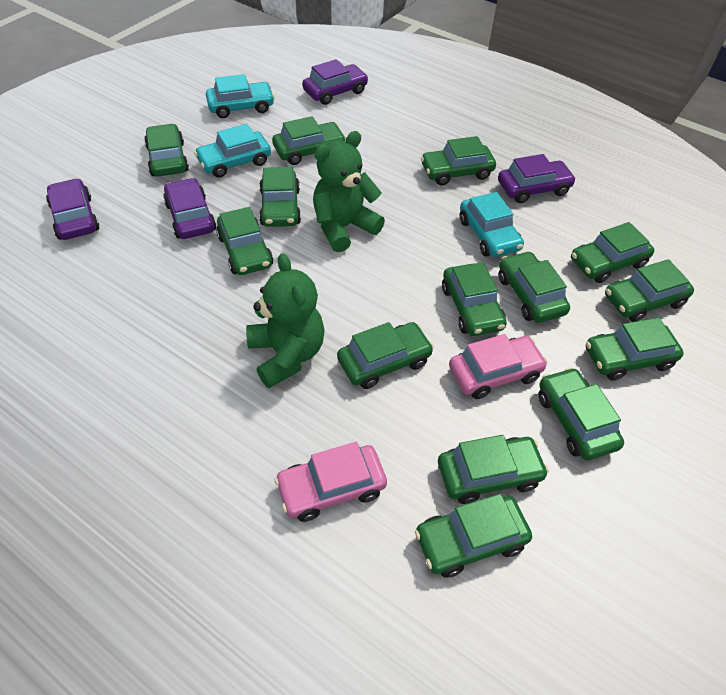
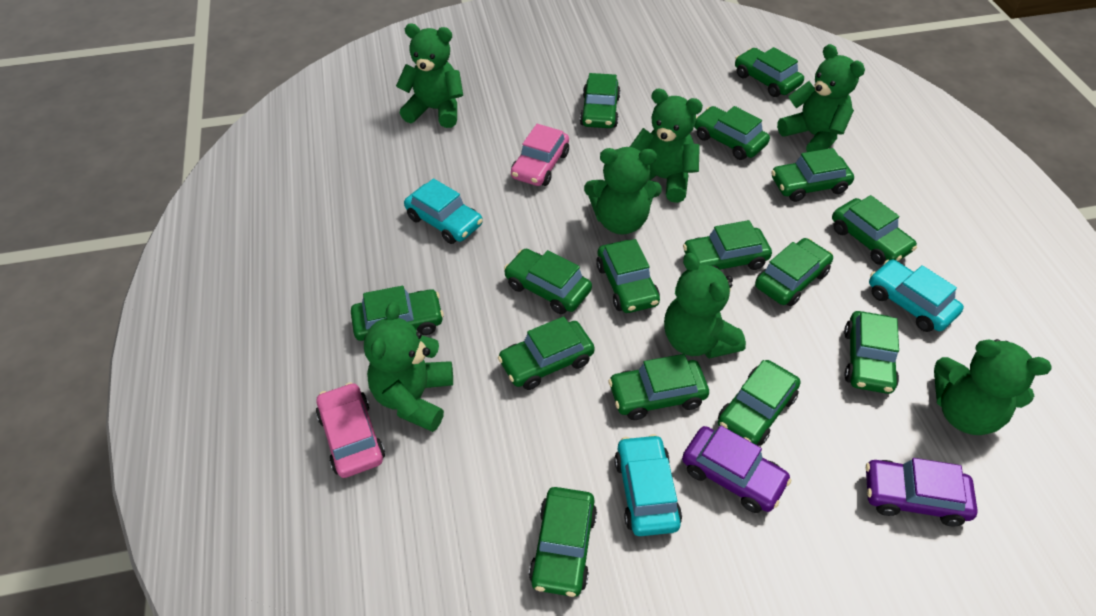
green car: 14 -> 15
green teddy bear: 2 -> 7
purple car: 4 -> 2

